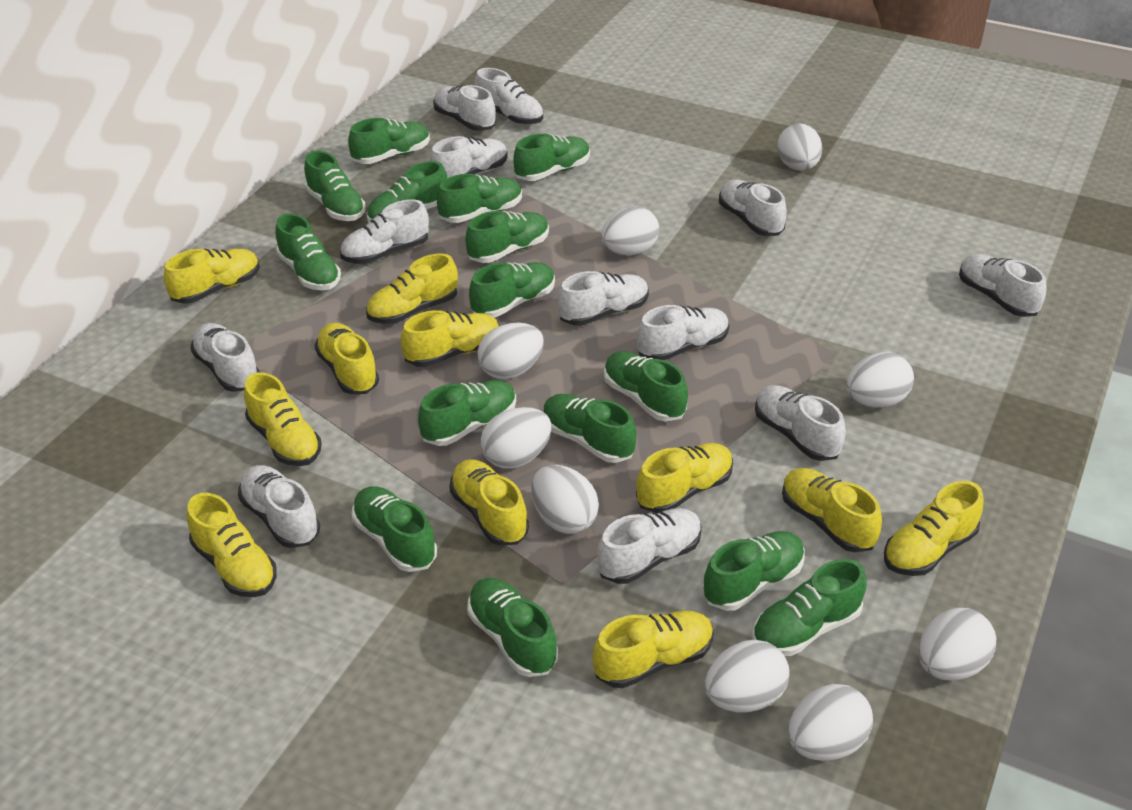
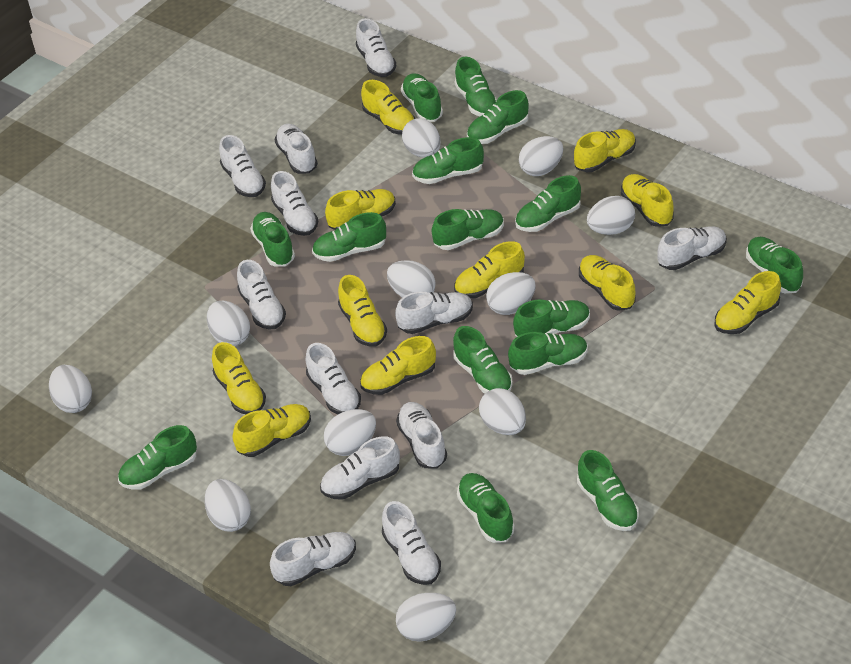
white egg: 9 -> 11

